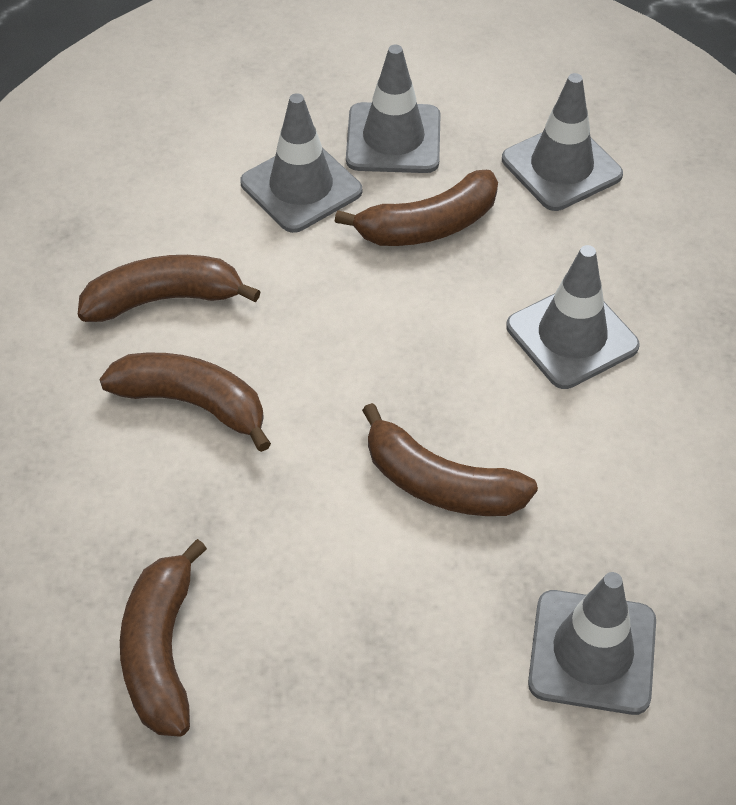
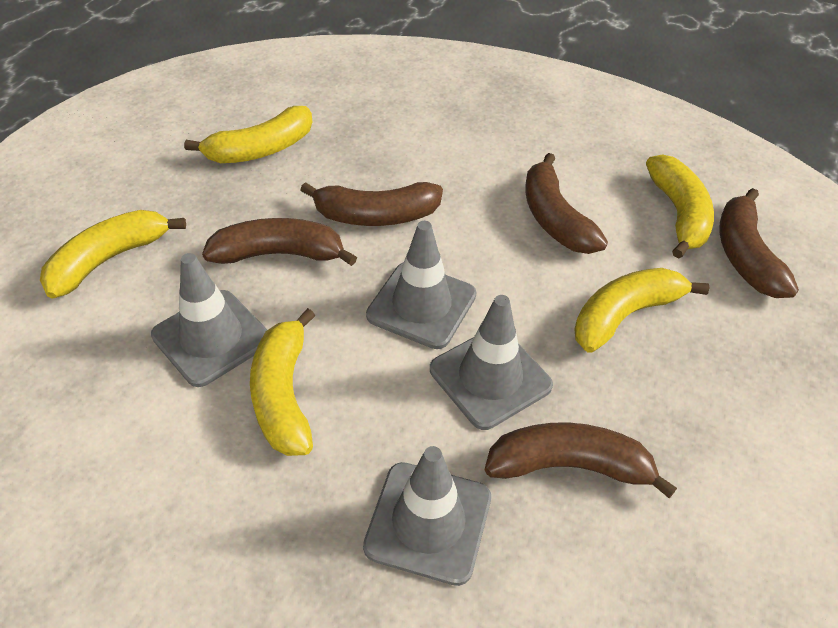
grey traffic cone: 5 -> 4
yellow banana: 0 -> 5

